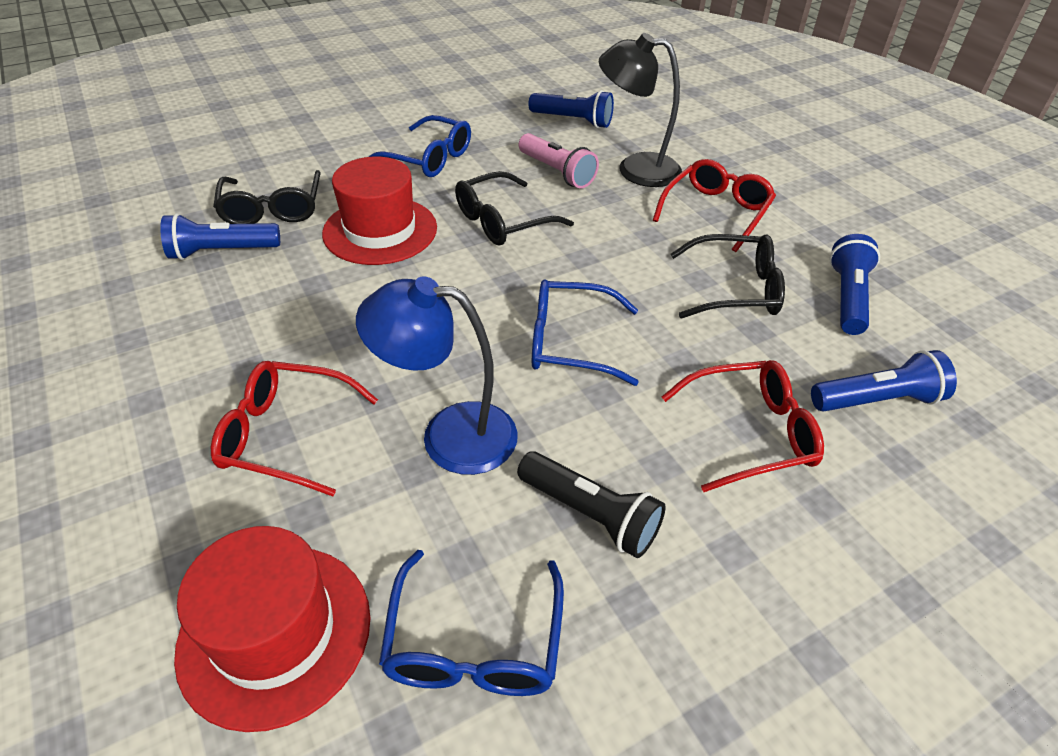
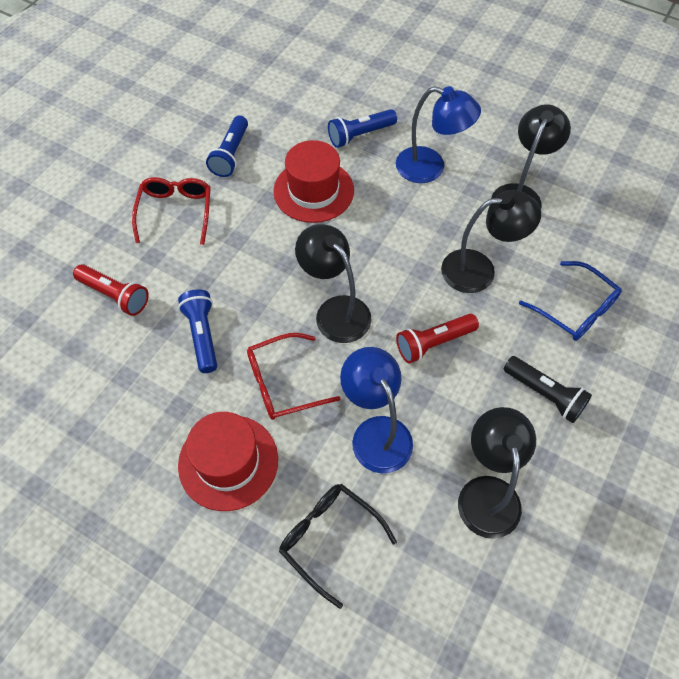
black glasses: 3 -> 1
black lamp: 1 -> 4
blue flashlight: 4 -> 3
blue glasses: 3 -> 1
blue lamp: 1 -> 2
pink flashlight: 1 -> 0
red flashlight: 0 -> 2
red glasses: 3 -> 2

